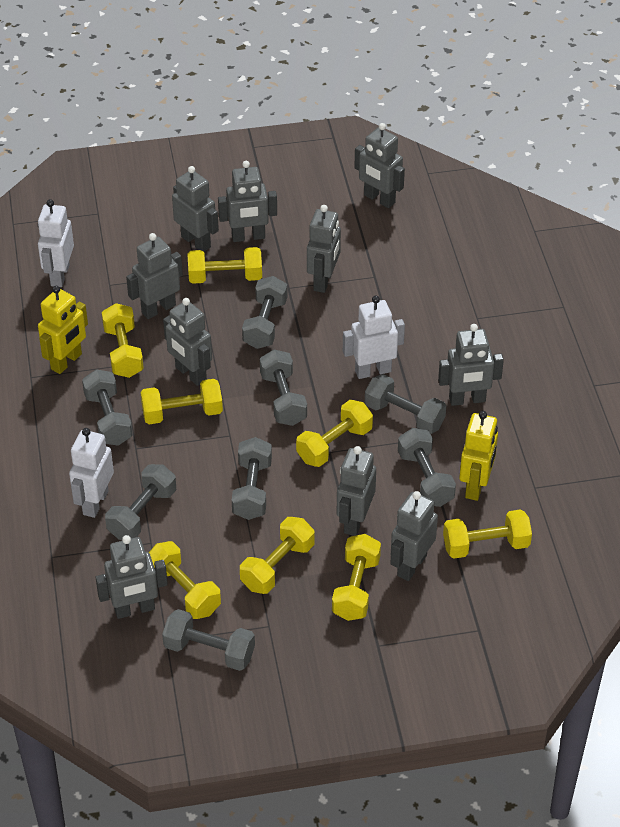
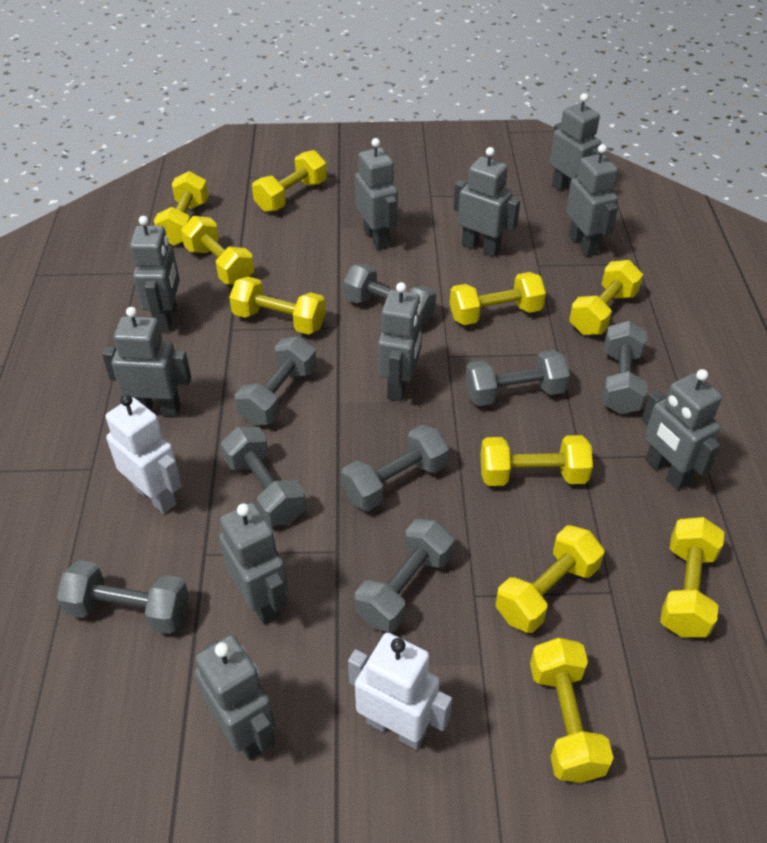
white robot: 3 -> 2
yellow dumbbell: 8 -> 10
yellow robot: 2 -> 0

